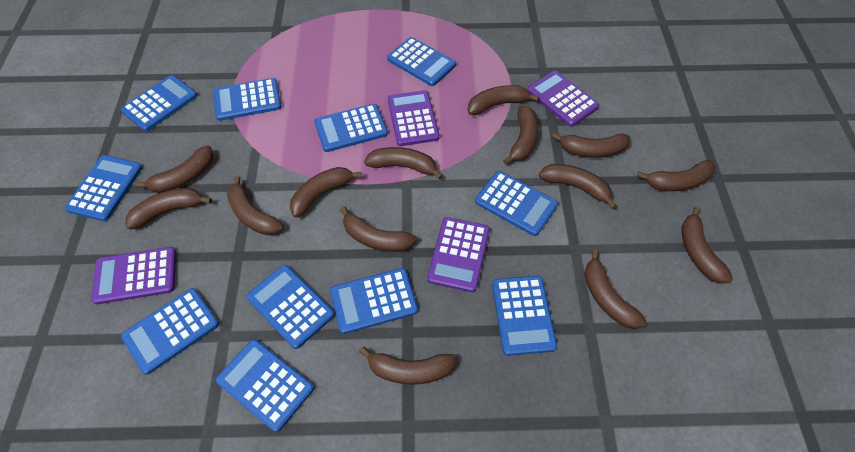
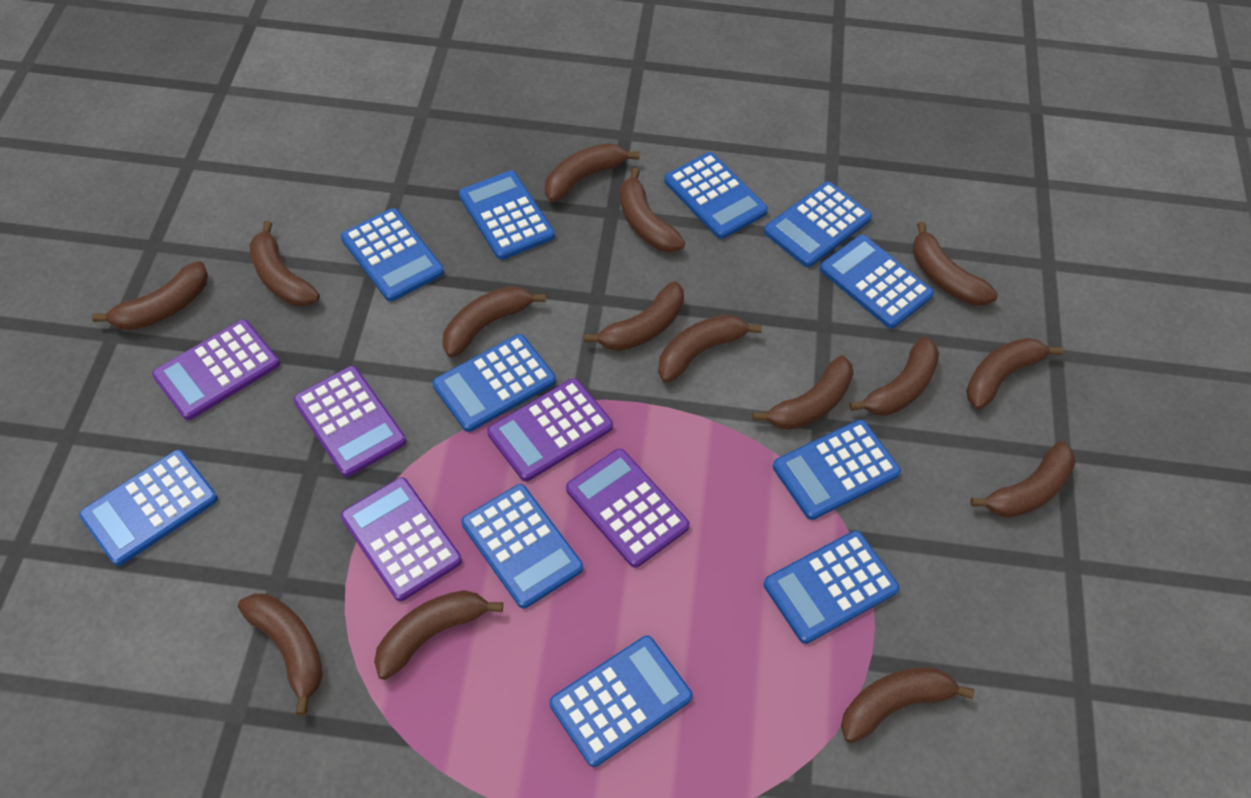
brown banana: 14 -> 15
purple calculator: 4 -> 5

